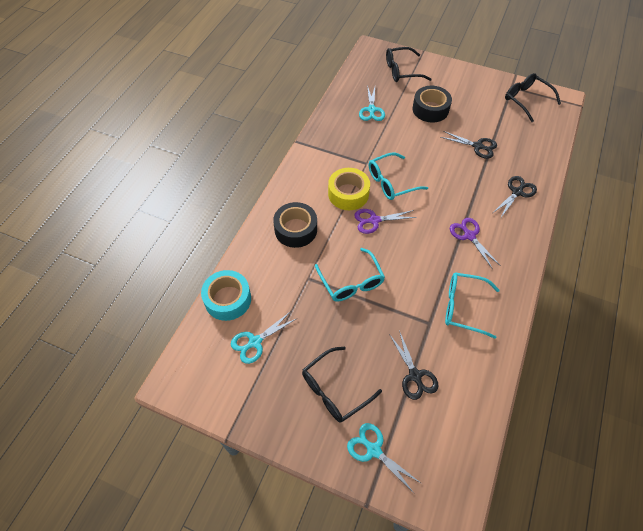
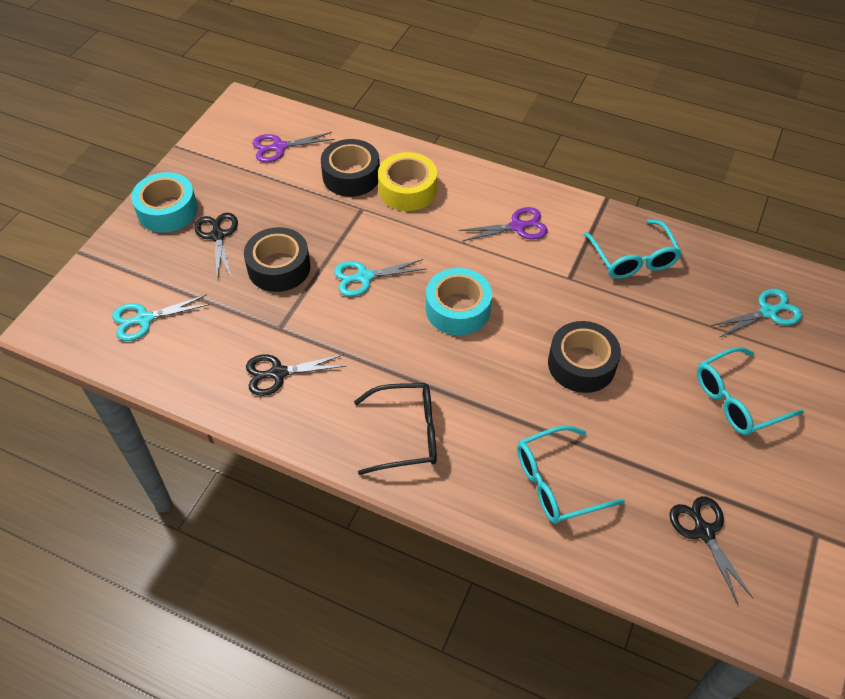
black glasses: 3 -> 1
black tape: 2 -> 3
turquoise tape: 1 -> 2

